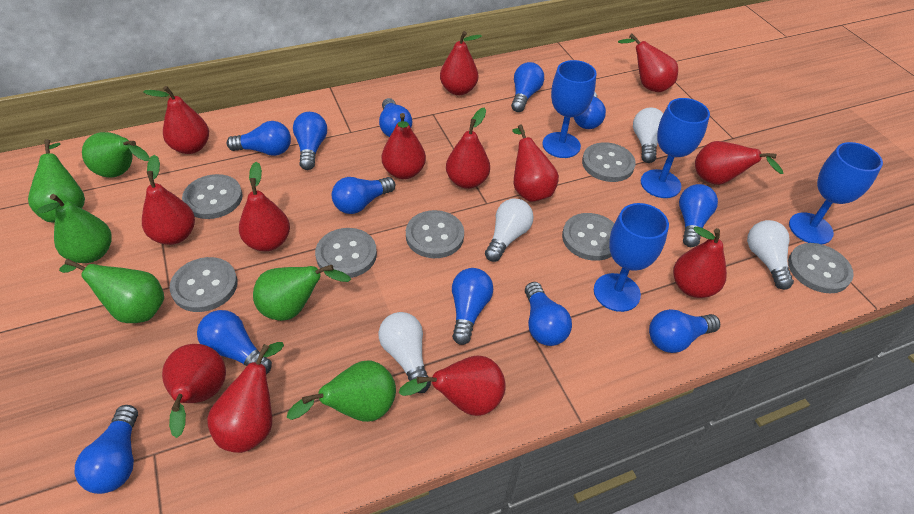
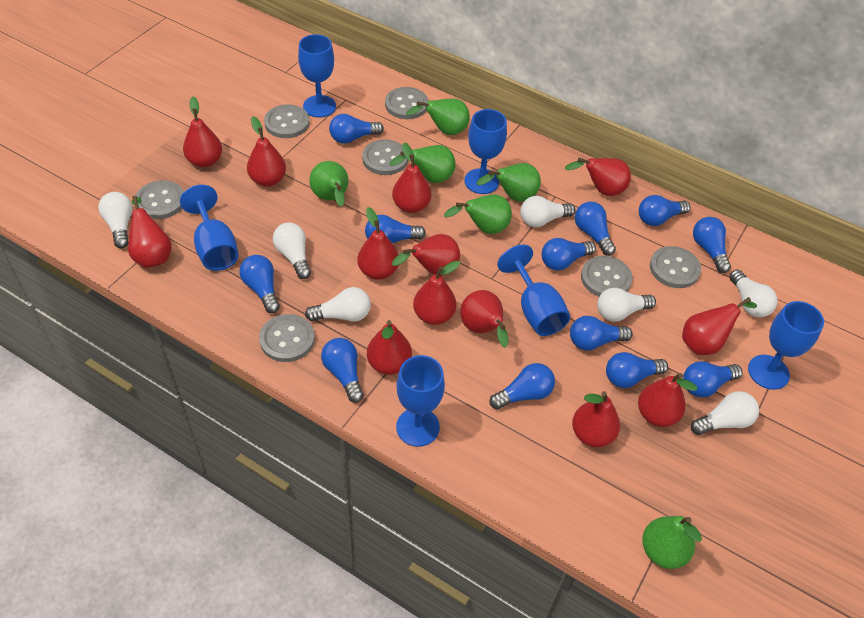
blue goblet: 4 -> 6
white light bulb: 4 -> 7

